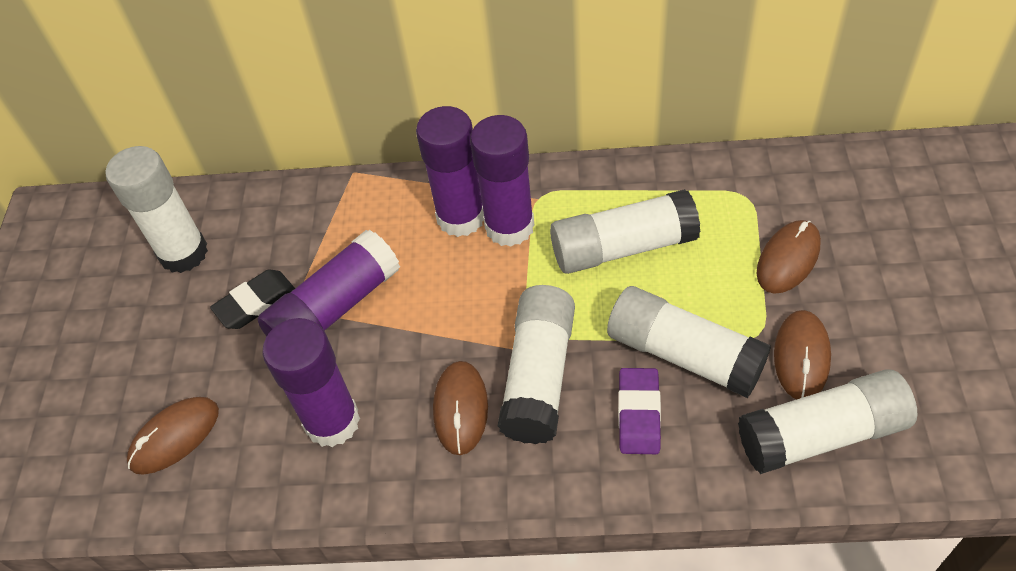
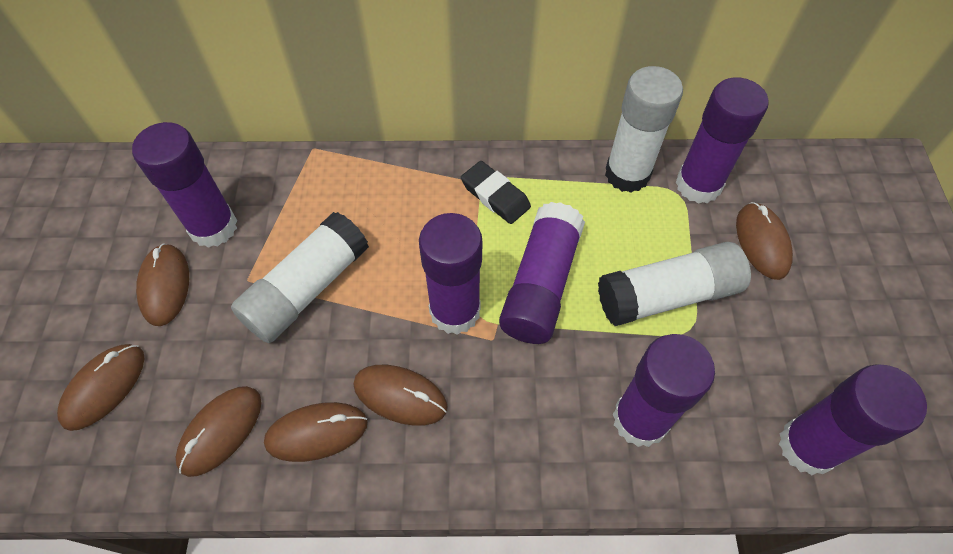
brown mouse: 4 -> 6
purple eraser: 1 -> 0
purple glue stick: 4 -> 6
white glue stick: 5 -> 3

